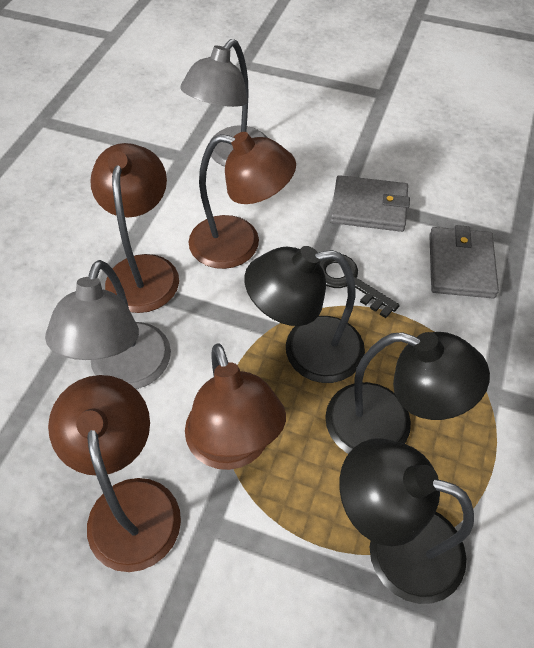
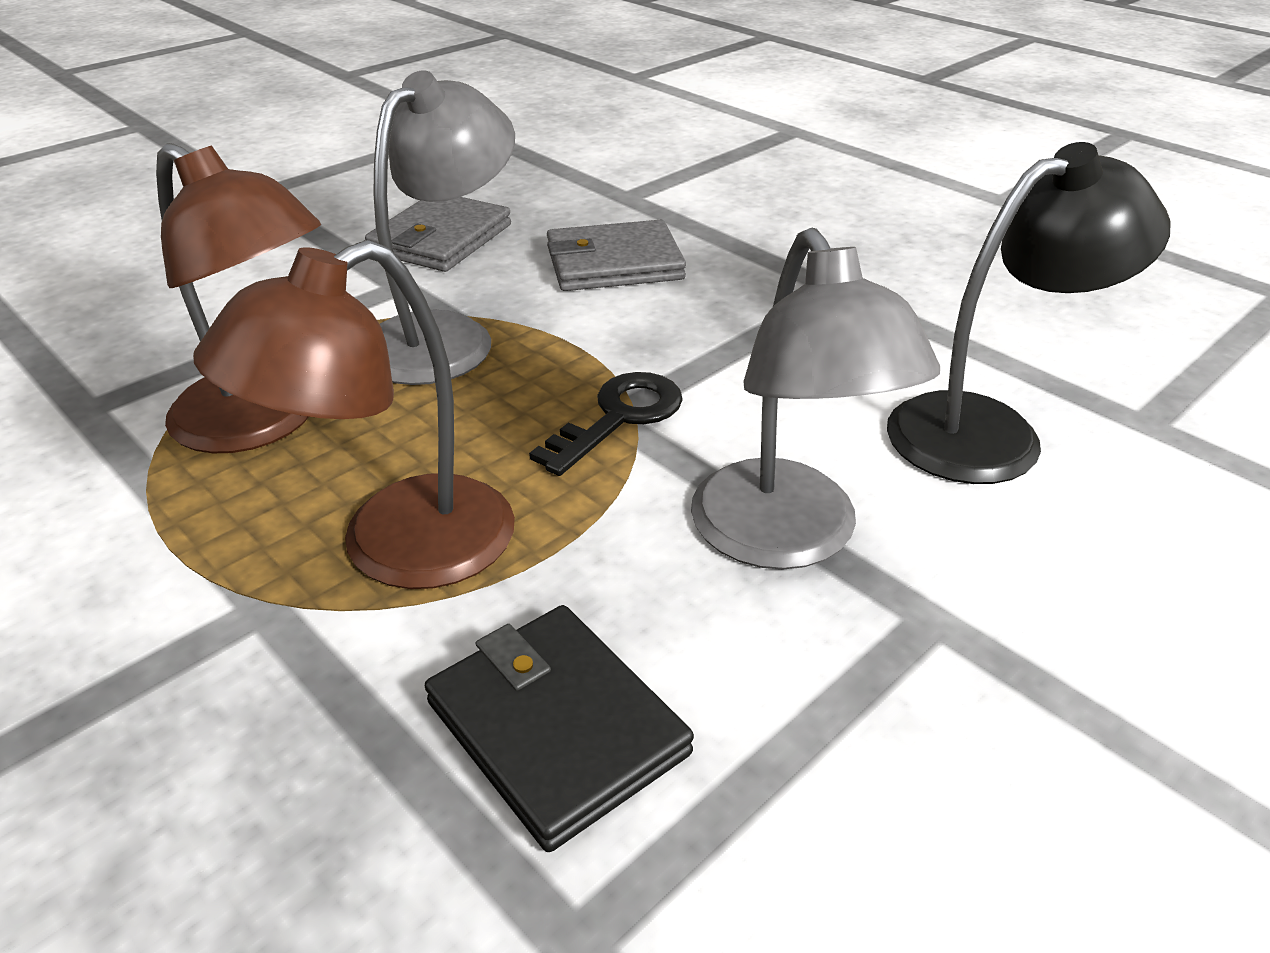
black lamp: 3 -> 1
black wallet: 0 -> 1
brown lamp: 4 -> 2

